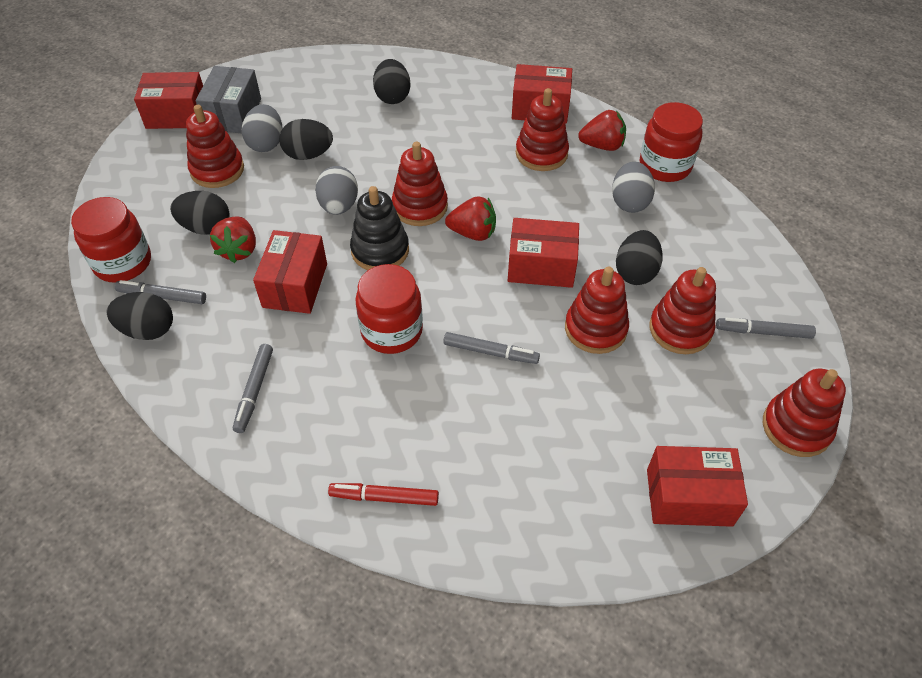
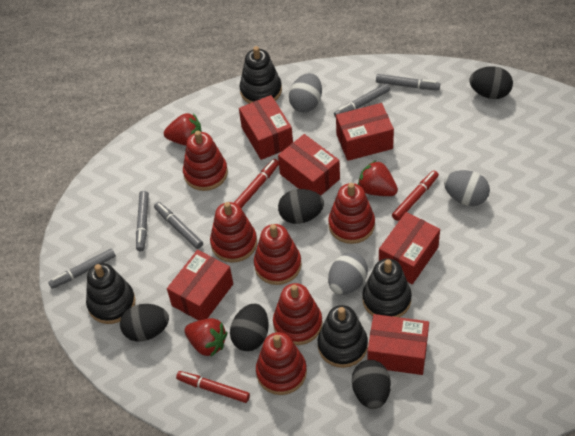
black stacking toy: 1 -> 4
grey box: 1 -> 0
grey marker: 4 -> 5
red box: 5 -> 6
red jar: 3 -> 0
red marker: 1 -> 3

